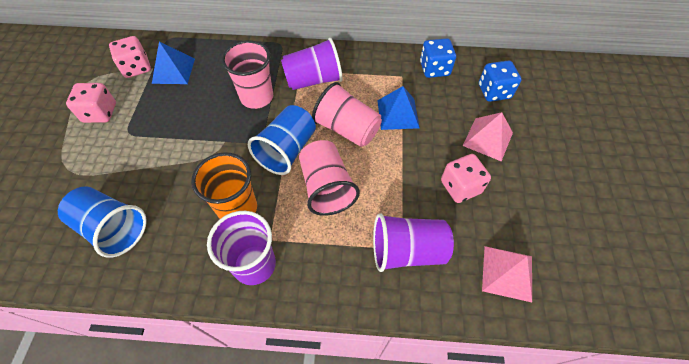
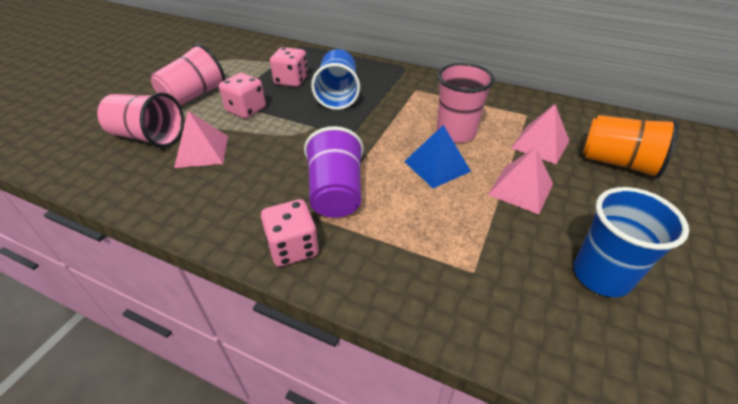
blue dice: 2 -> 0
blue pyramid: 2 -> 1
pink pyramid: 2 -> 3
purple cup: 3 -> 1

